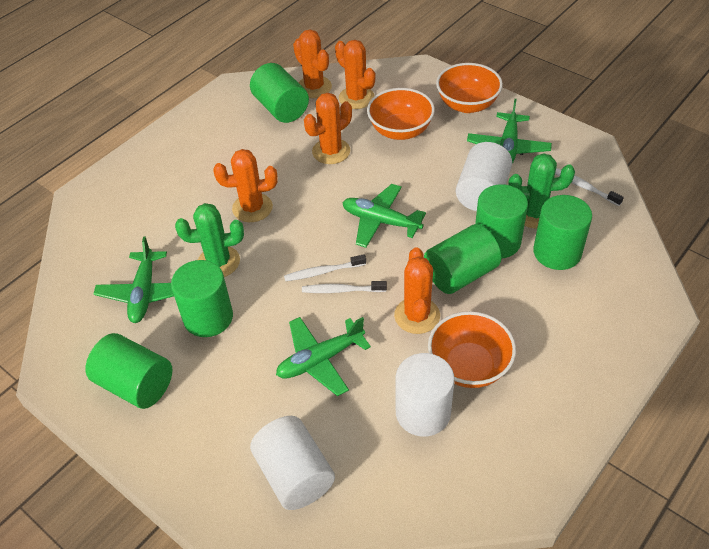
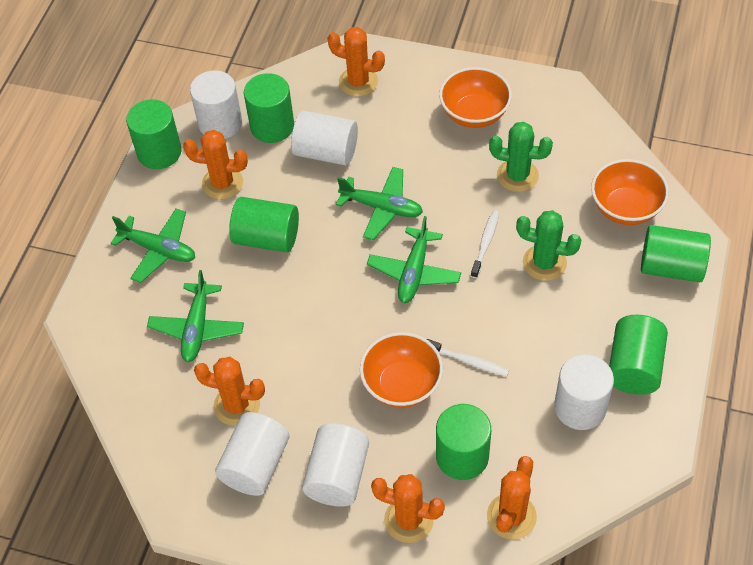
white cylinder: 3 -> 5
white toothbrush: 3 -> 2

